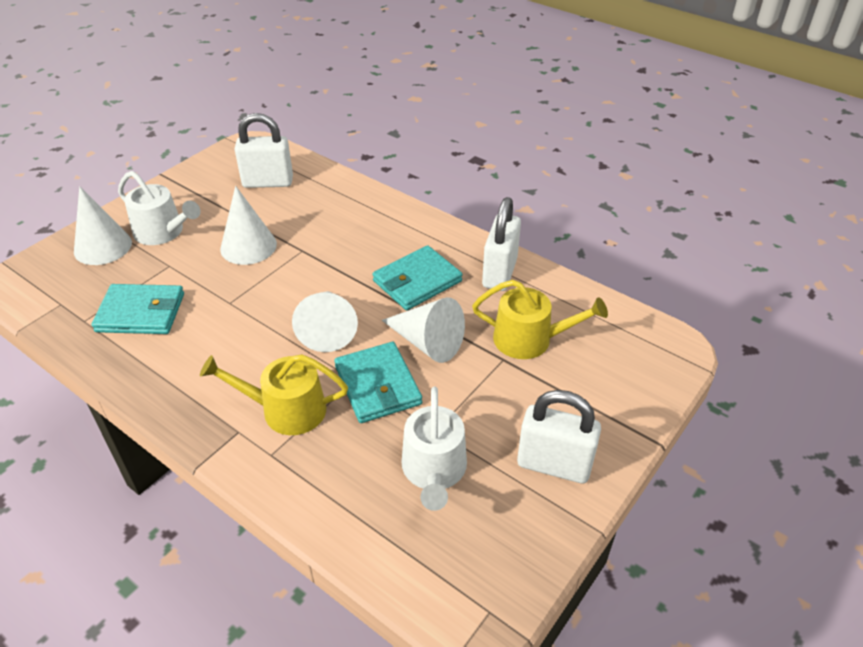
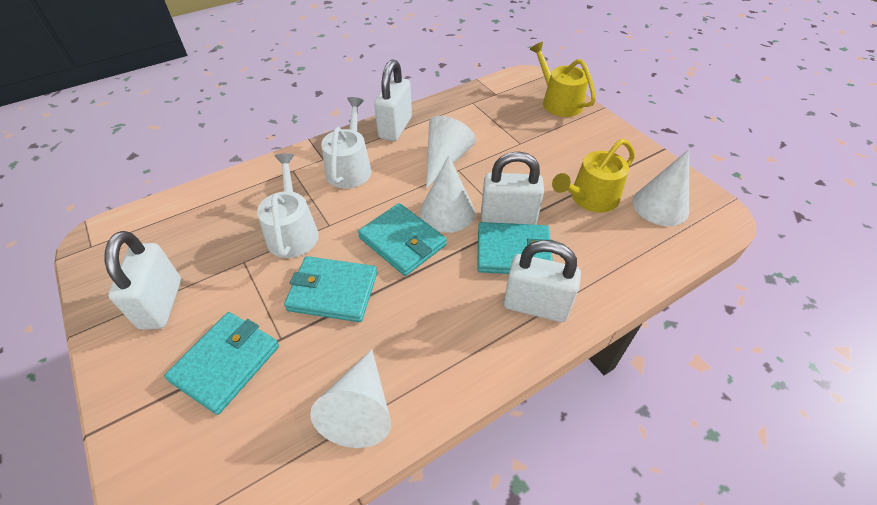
turquoise wallet: 3 -> 4
white padlock: 3 -> 4

